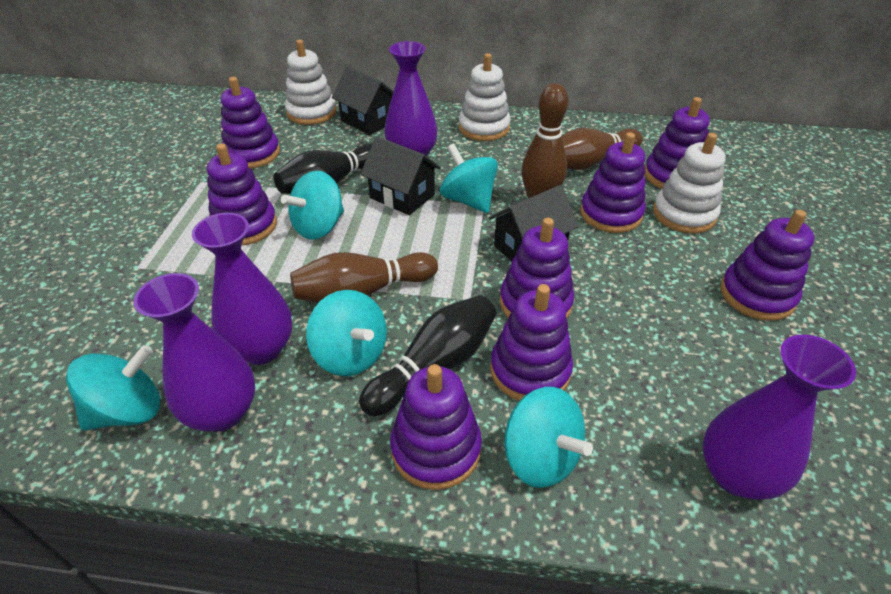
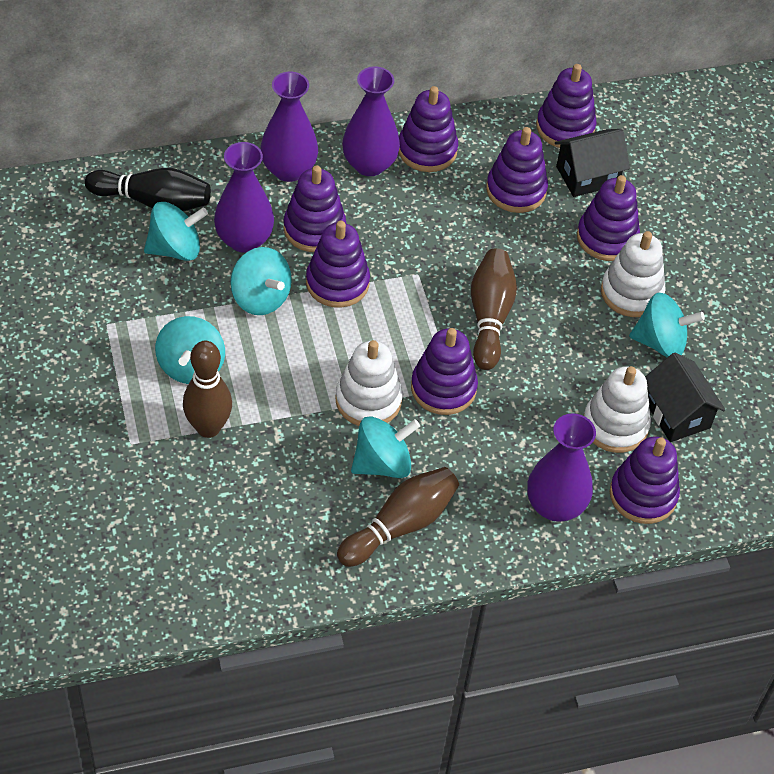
black bowling pin: 2 -> 1
black house: 3 -> 2

